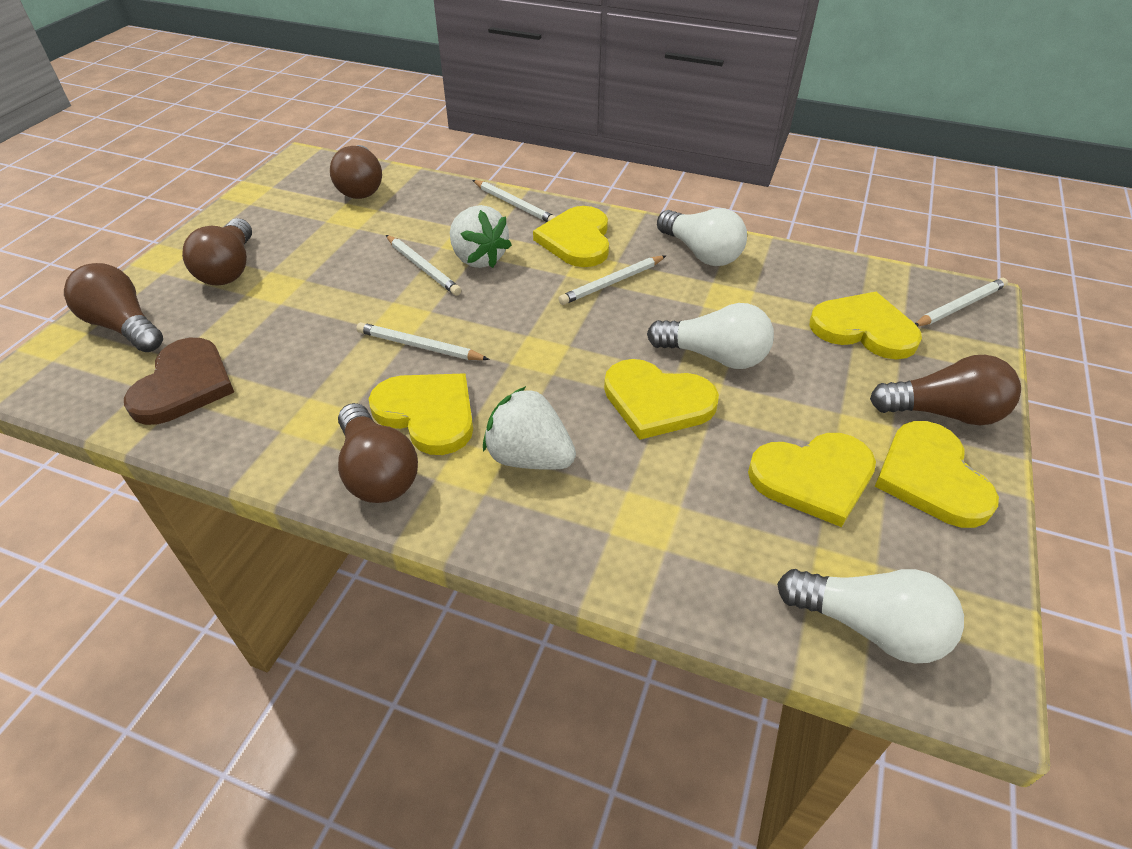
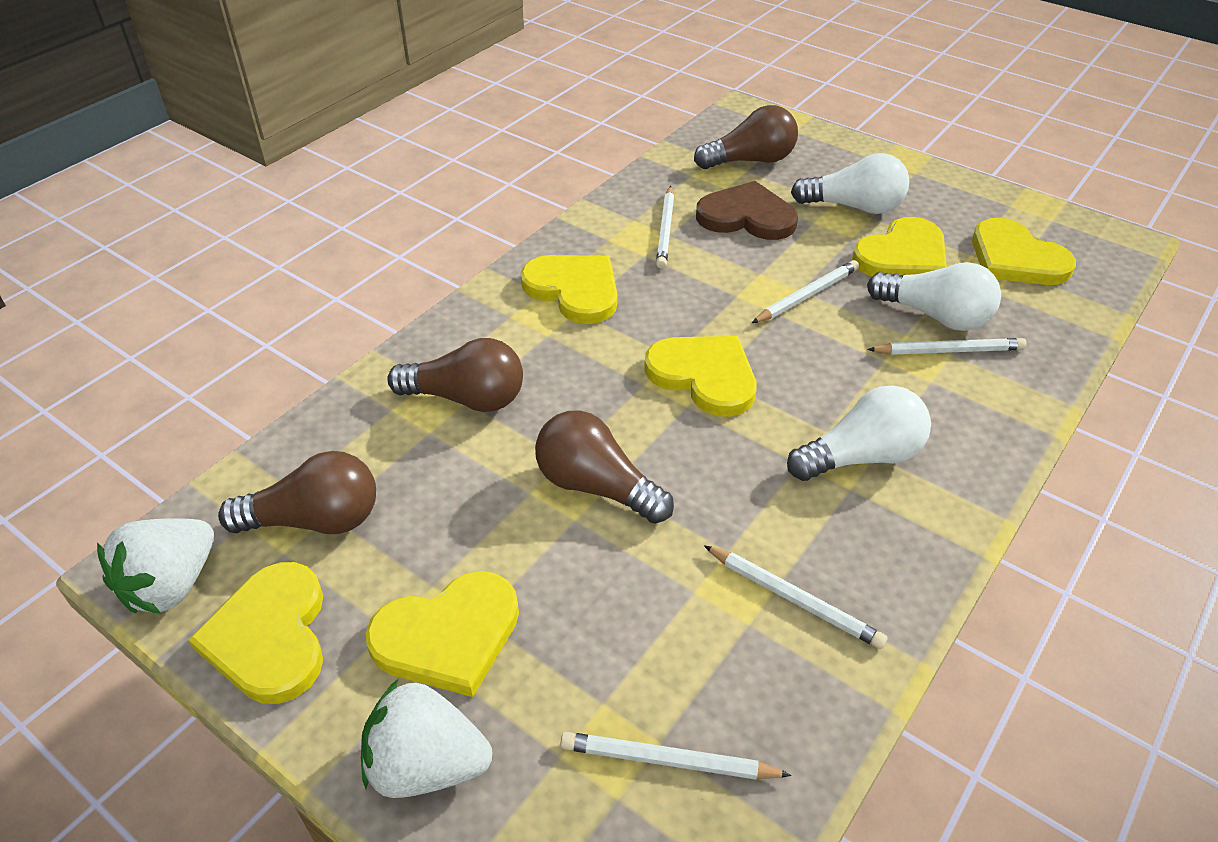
brown light bulb: 5 -> 4

